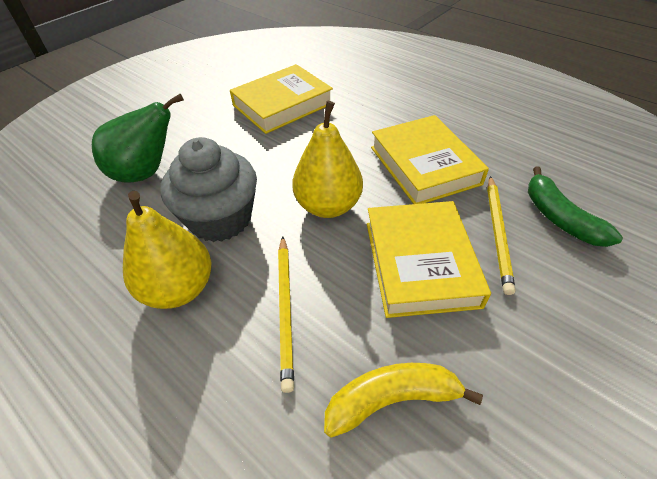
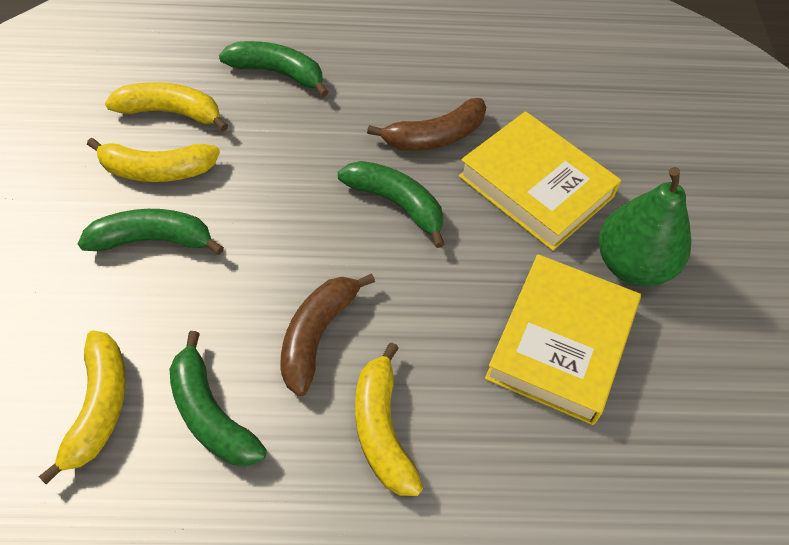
brown banana: 0 -> 2
green banana: 1 -> 4
grey cupcake: 1 -> 0
yellow banana: 1 -> 4
yellow book: 3 -> 2
yellow pear: 2 -> 0
yellow pencil: 2 -> 0

